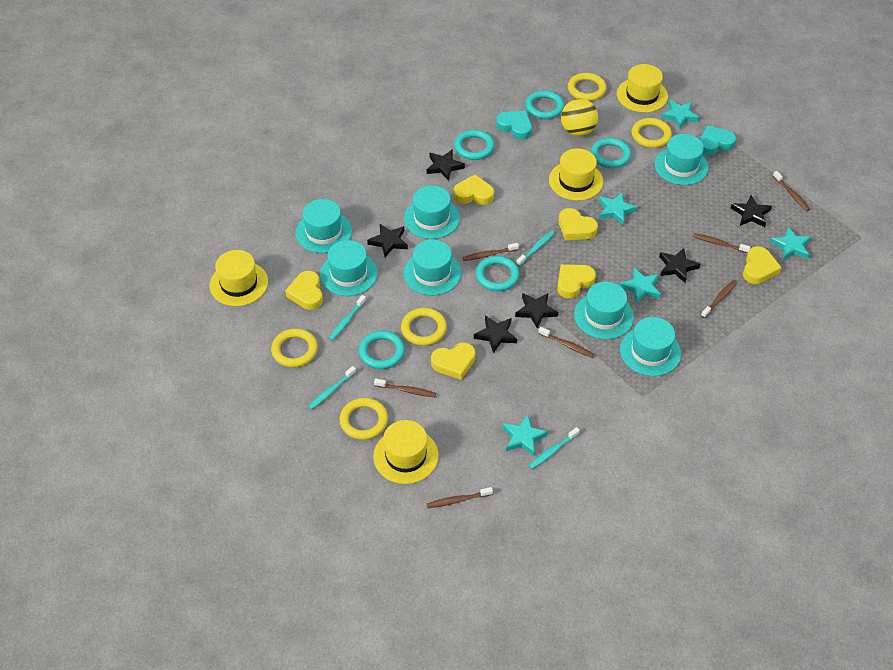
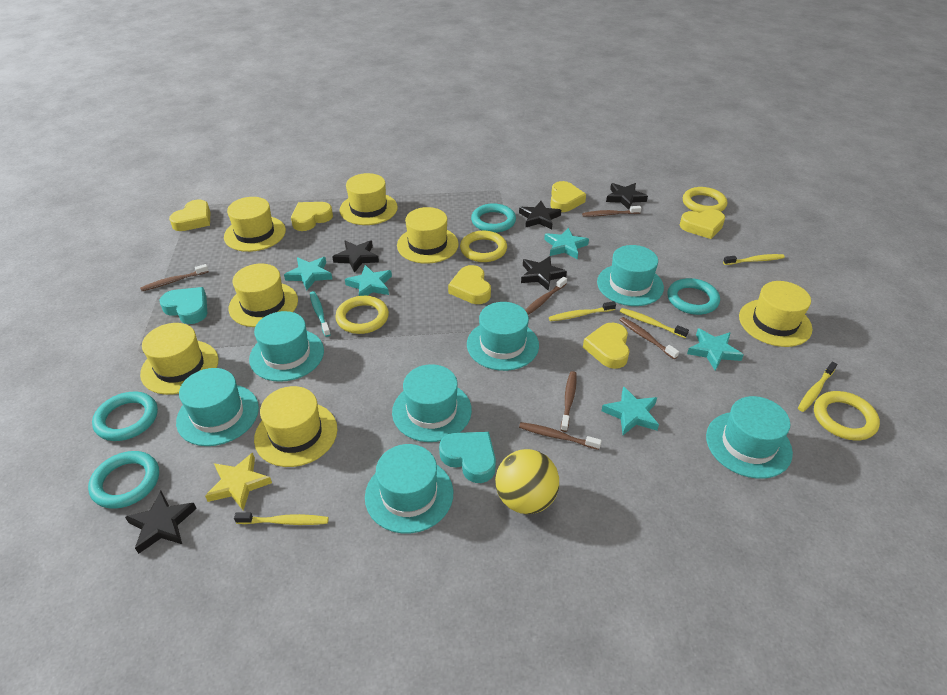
black star: 6 -> 5
brown toothbrush: 7 -> 6
turquoise ring: 5 -> 4
turquoise toothbrush: 4 -> 1
yellow hat: 4 -> 7
yellow ring: 5 -> 4
yellow star: 0 -> 1
yellow toothbrush: 0 -> 5

